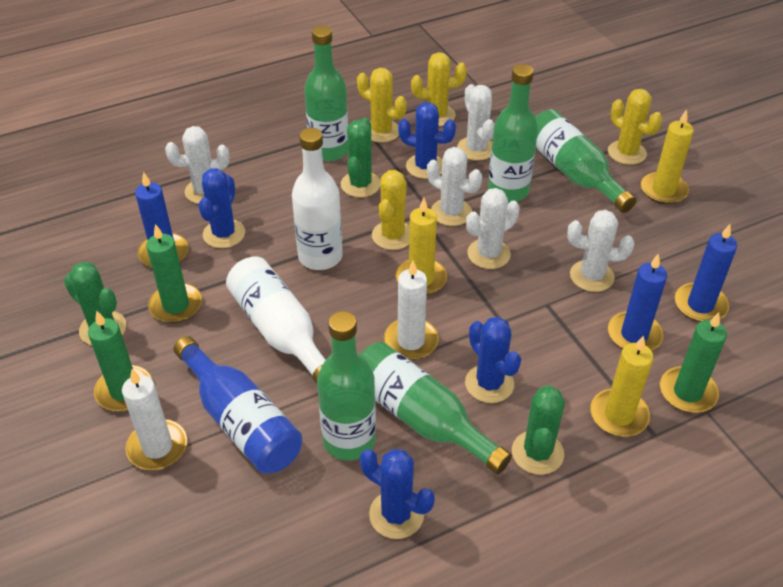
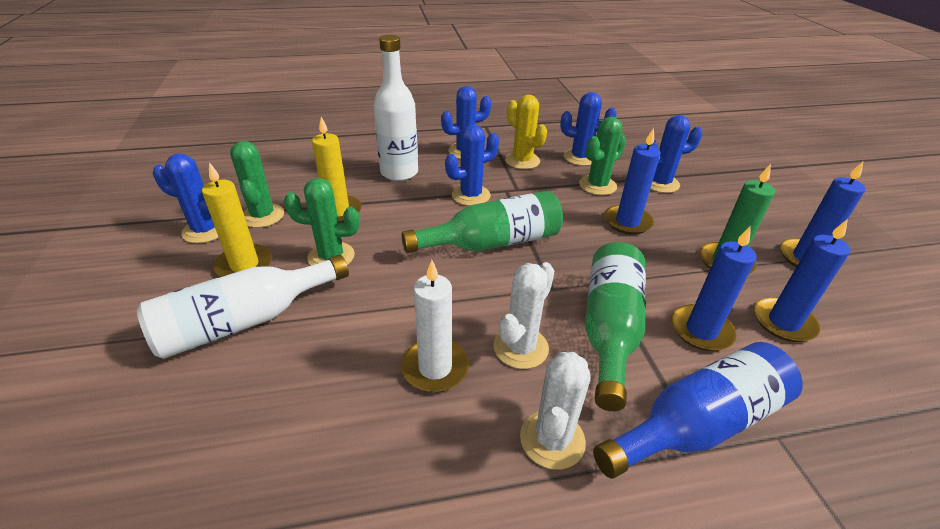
blue cactus: 4 -> 5
blue candle: 3 -> 4
green bottle: 5 -> 2
green candle: 3 -> 1
white cactus: 5 -> 2
white candle: 2 -> 1
yellow cactus: 4 -> 1
yellow candle: 3 -> 2

